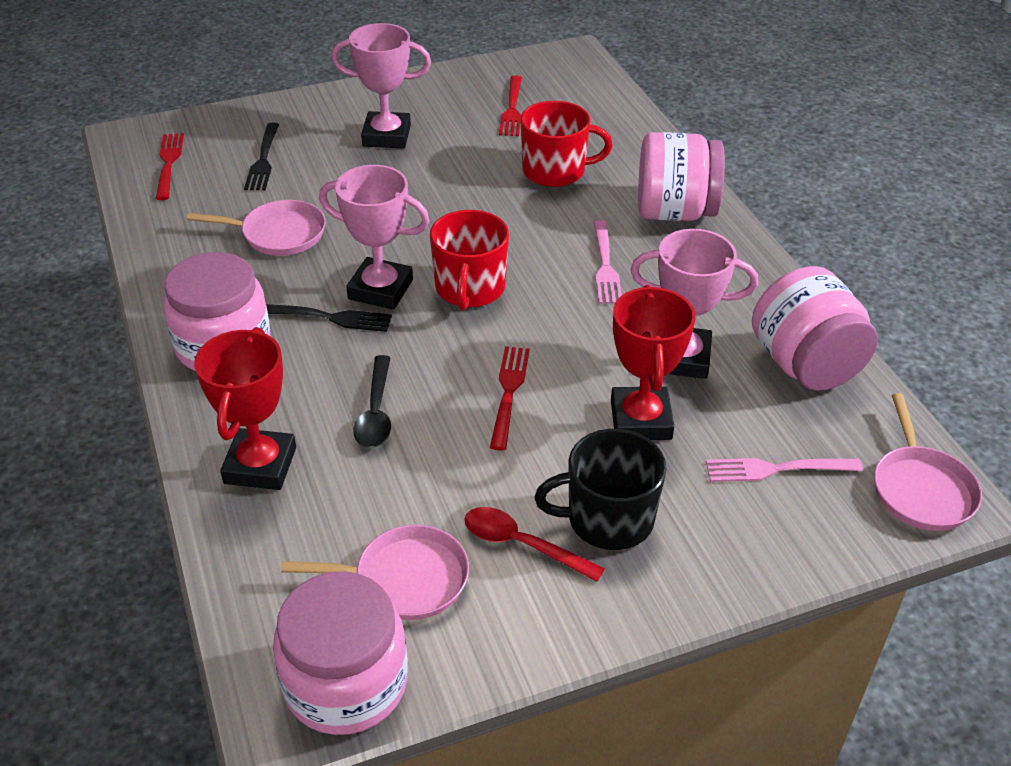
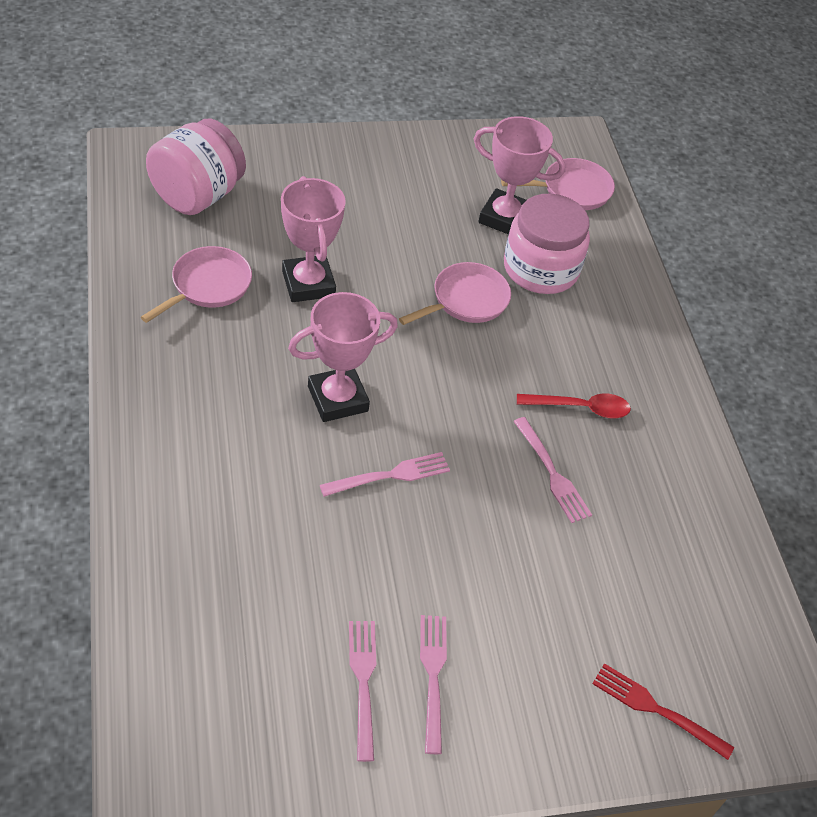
black fork: 2 -> 0
black mug: 1 -> 0
black spoon: 1 -> 0
pink fork: 2 -> 4
pink jar: 4 -> 2
red fork: 3 -> 1
red mug: 2 -> 0
red trophy: 2 -> 0

